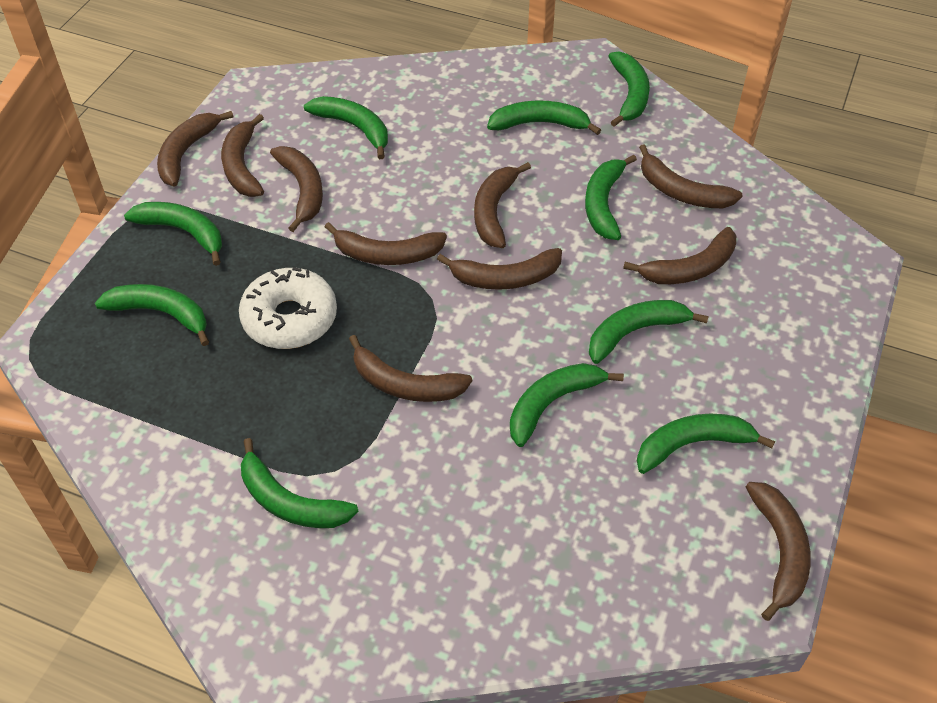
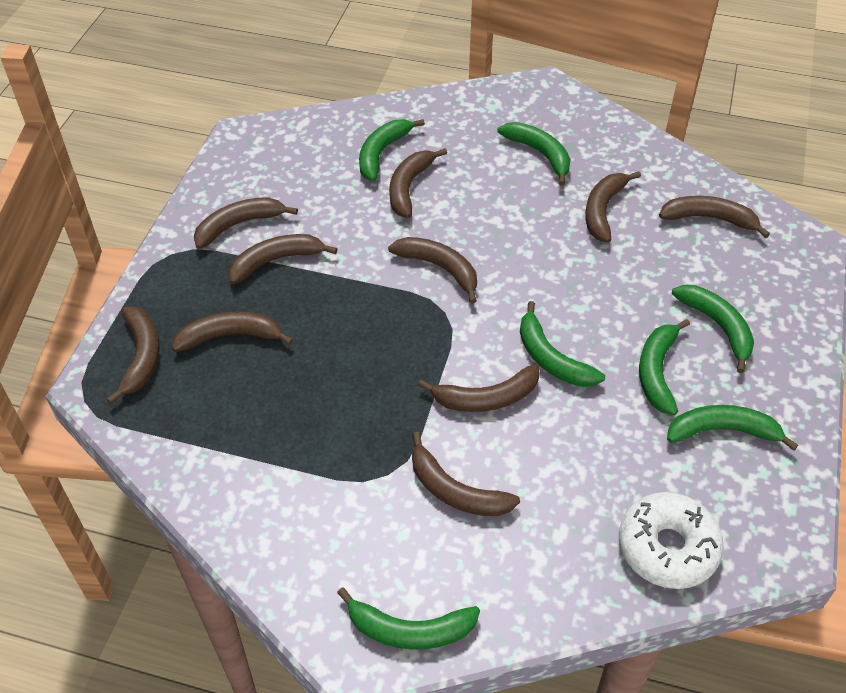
green banana: 10 -> 7

